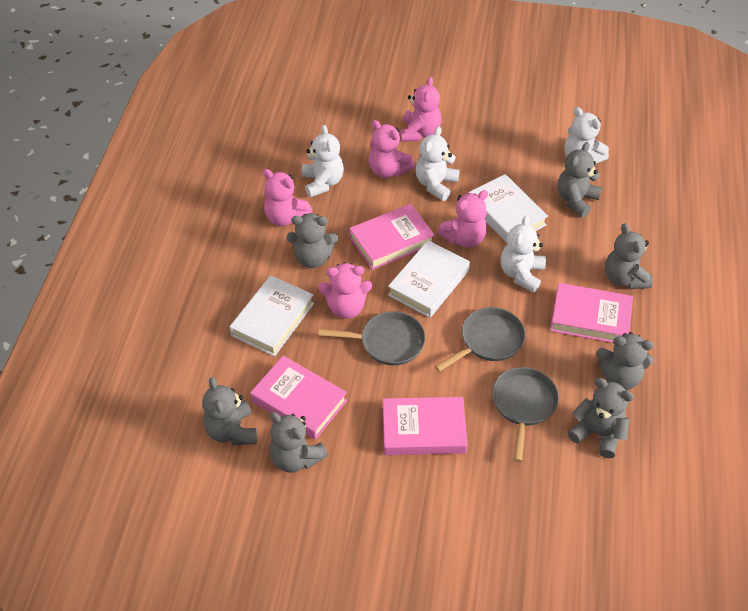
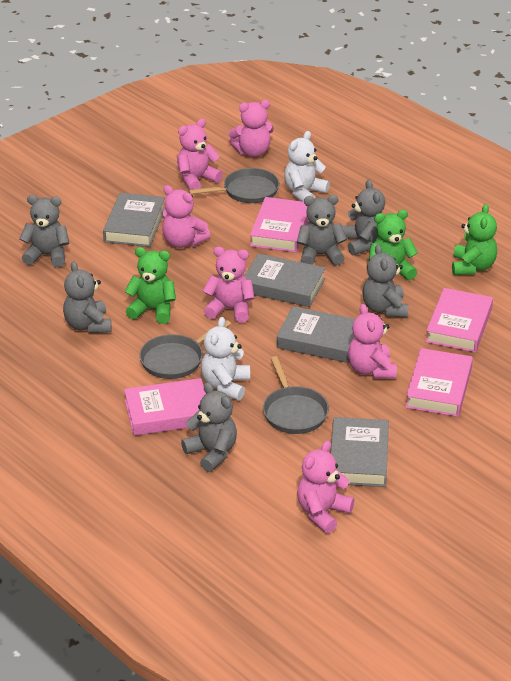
green teddy bear: 0 -> 3
grey book: 0 -> 4
grey teddy bear: 7 -> 6
pink teddy bear: 5 -> 6
white book: 3 -> 0
white teddy bear: 4 -> 2

